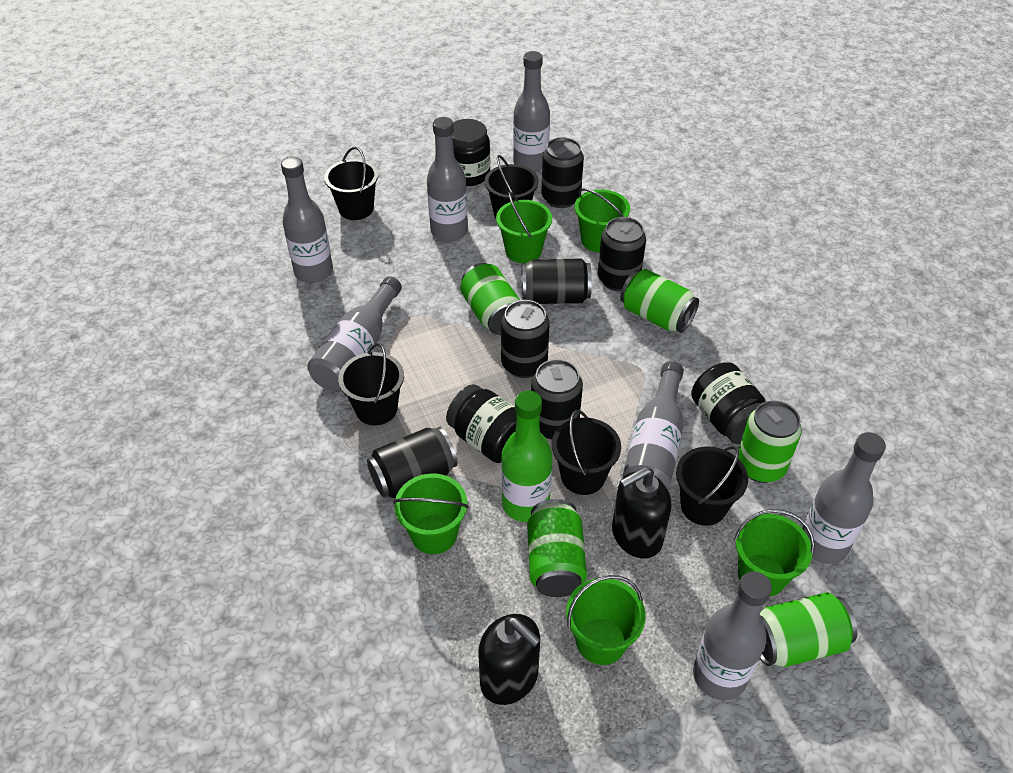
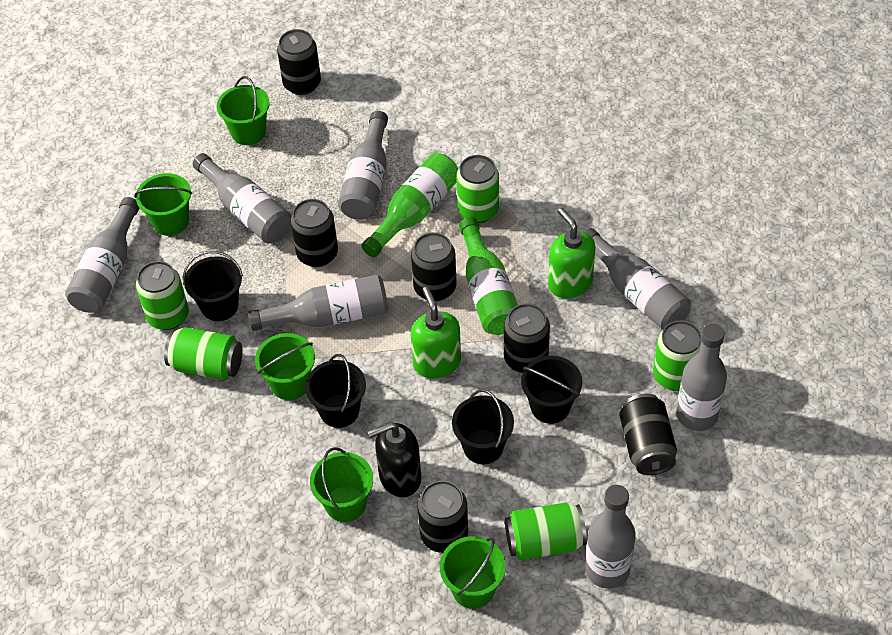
black bucket: 5 -> 4
black jar: 3 -> 0
black soap dispenser: 2 -> 1
green bottle: 1 -> 2
green soap dispenser: 0 -> 2

